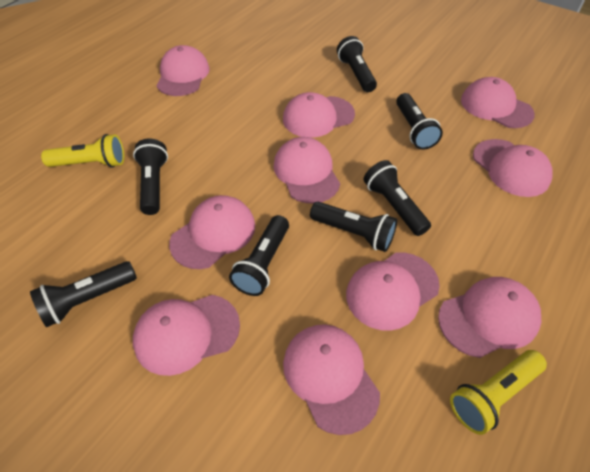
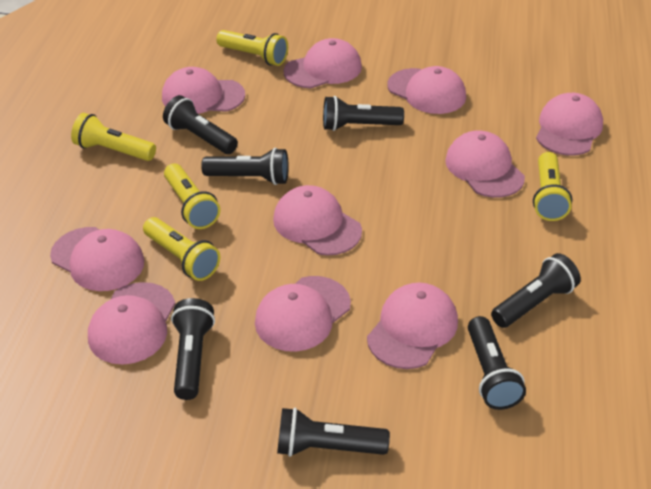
yellow flashlight: 2 -> 5

